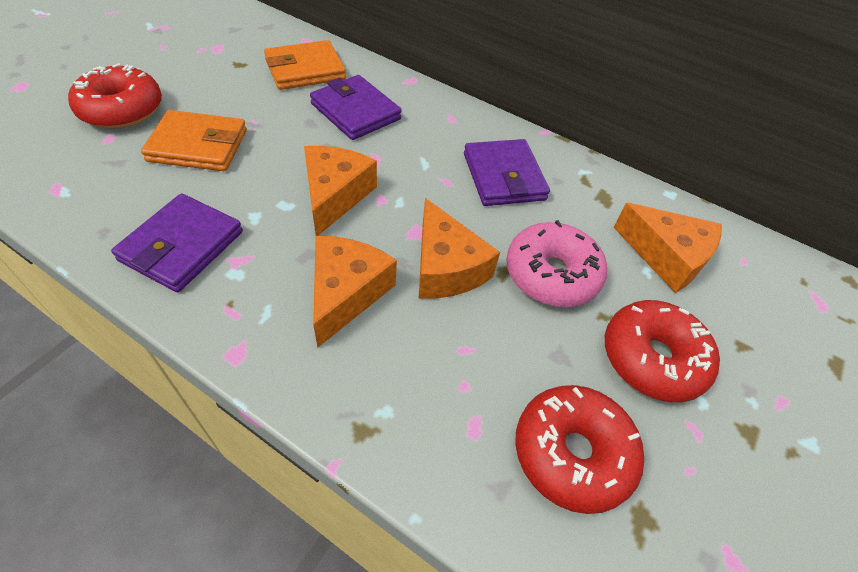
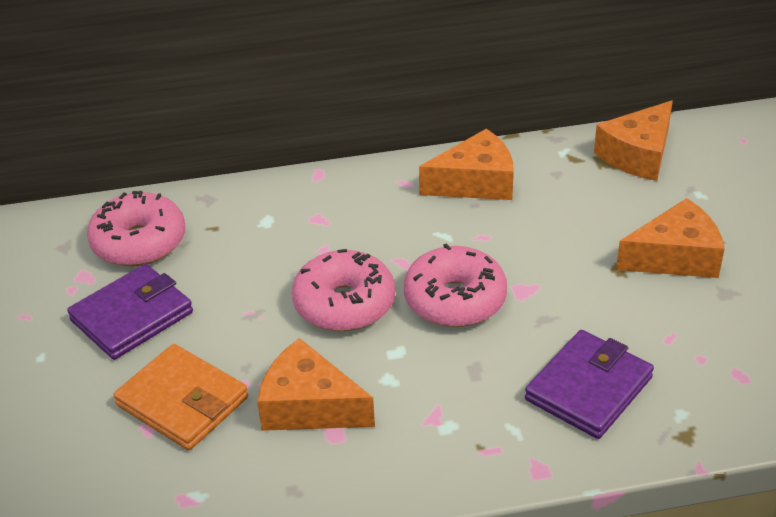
orange wallet: 2 -> 1
pink donut: 1 -> 3
purple wallet: 3 -> 2
red donut: 3 -> 0

